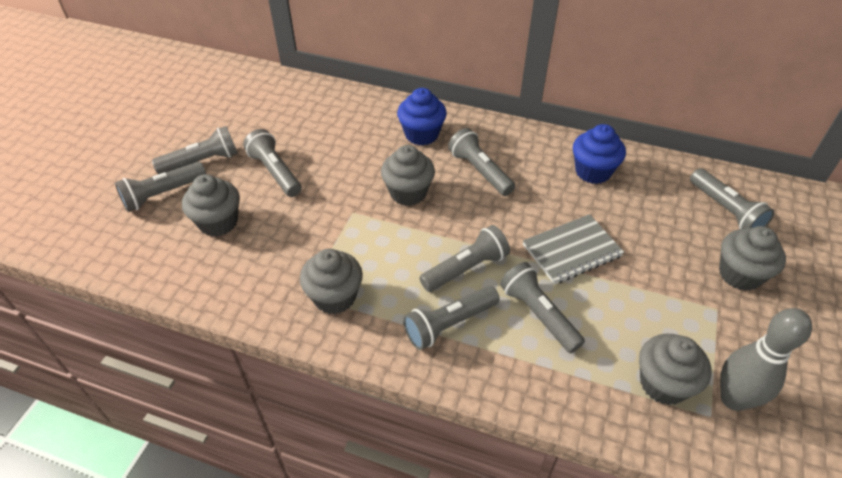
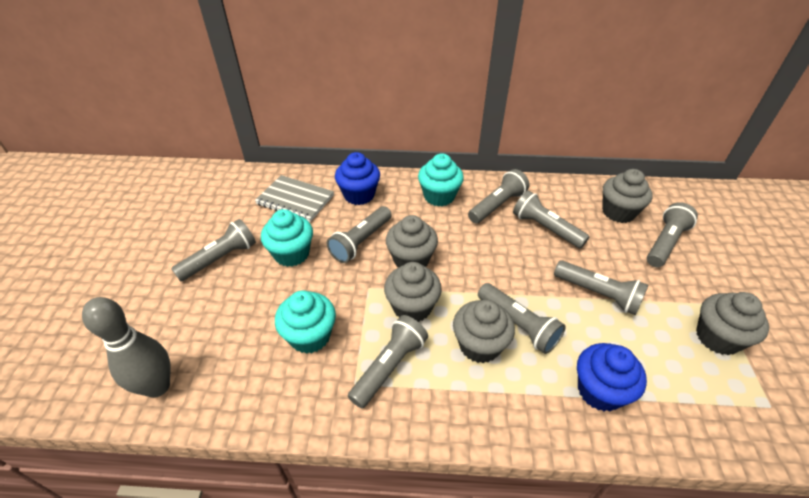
turquoise cupcake: 0 -> 3

